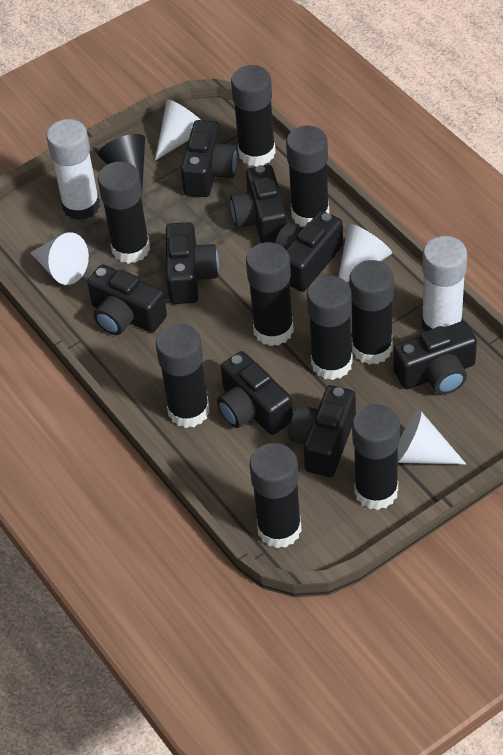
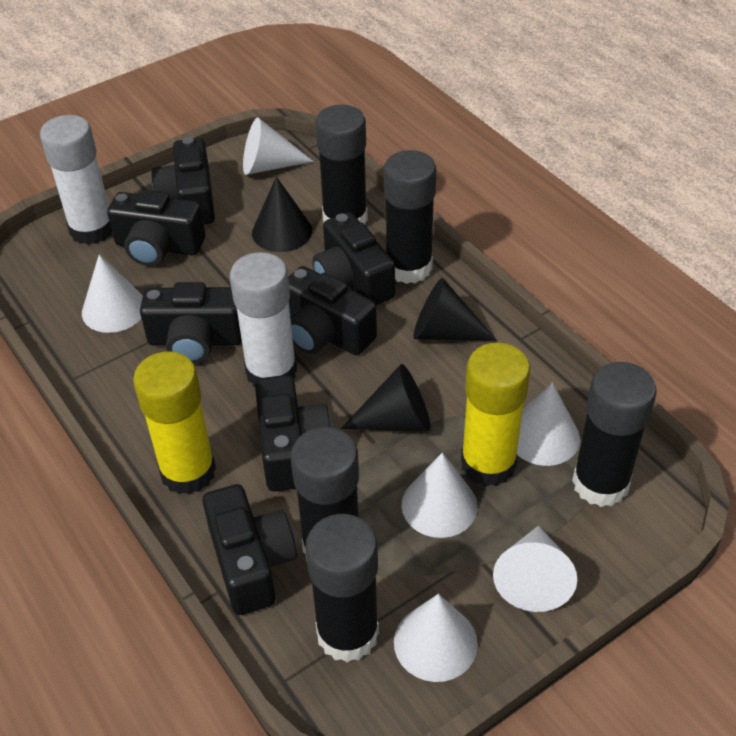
black camera: 8 -> 7
black cone: 1 -> 3
black glue stick: 9 -> 5
white cone: 4 -> 6
yellow glue stick: 0 -> 2

